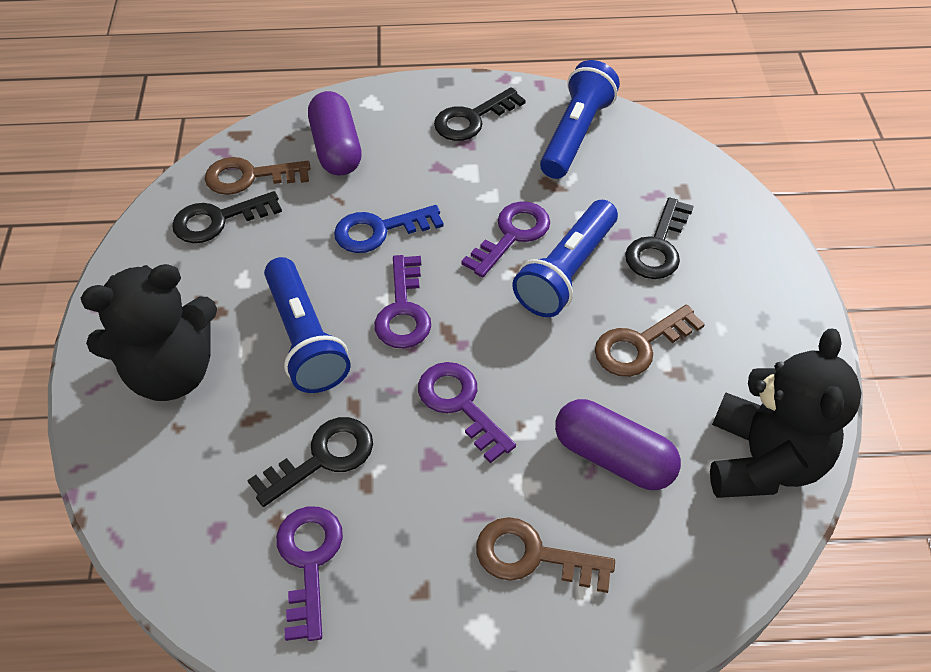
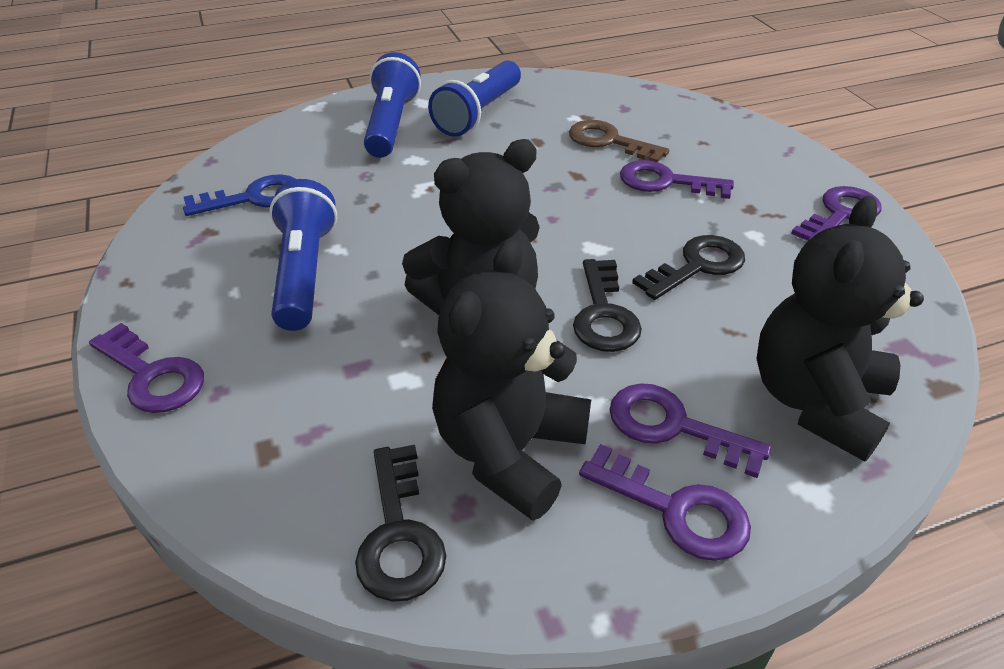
black key: 4 -> 3
black teddy bear: 2 -> 3
brown key: 3 -> 1
purple capsule: 2 -> 0
purple key: 4 -> 5

